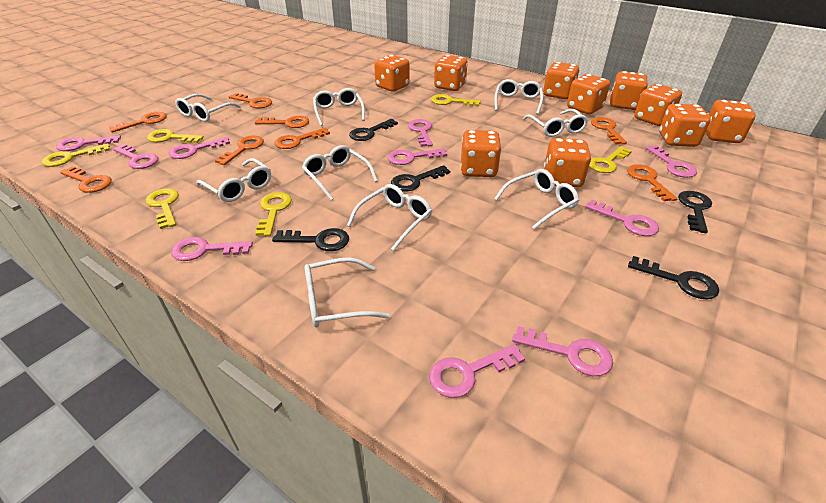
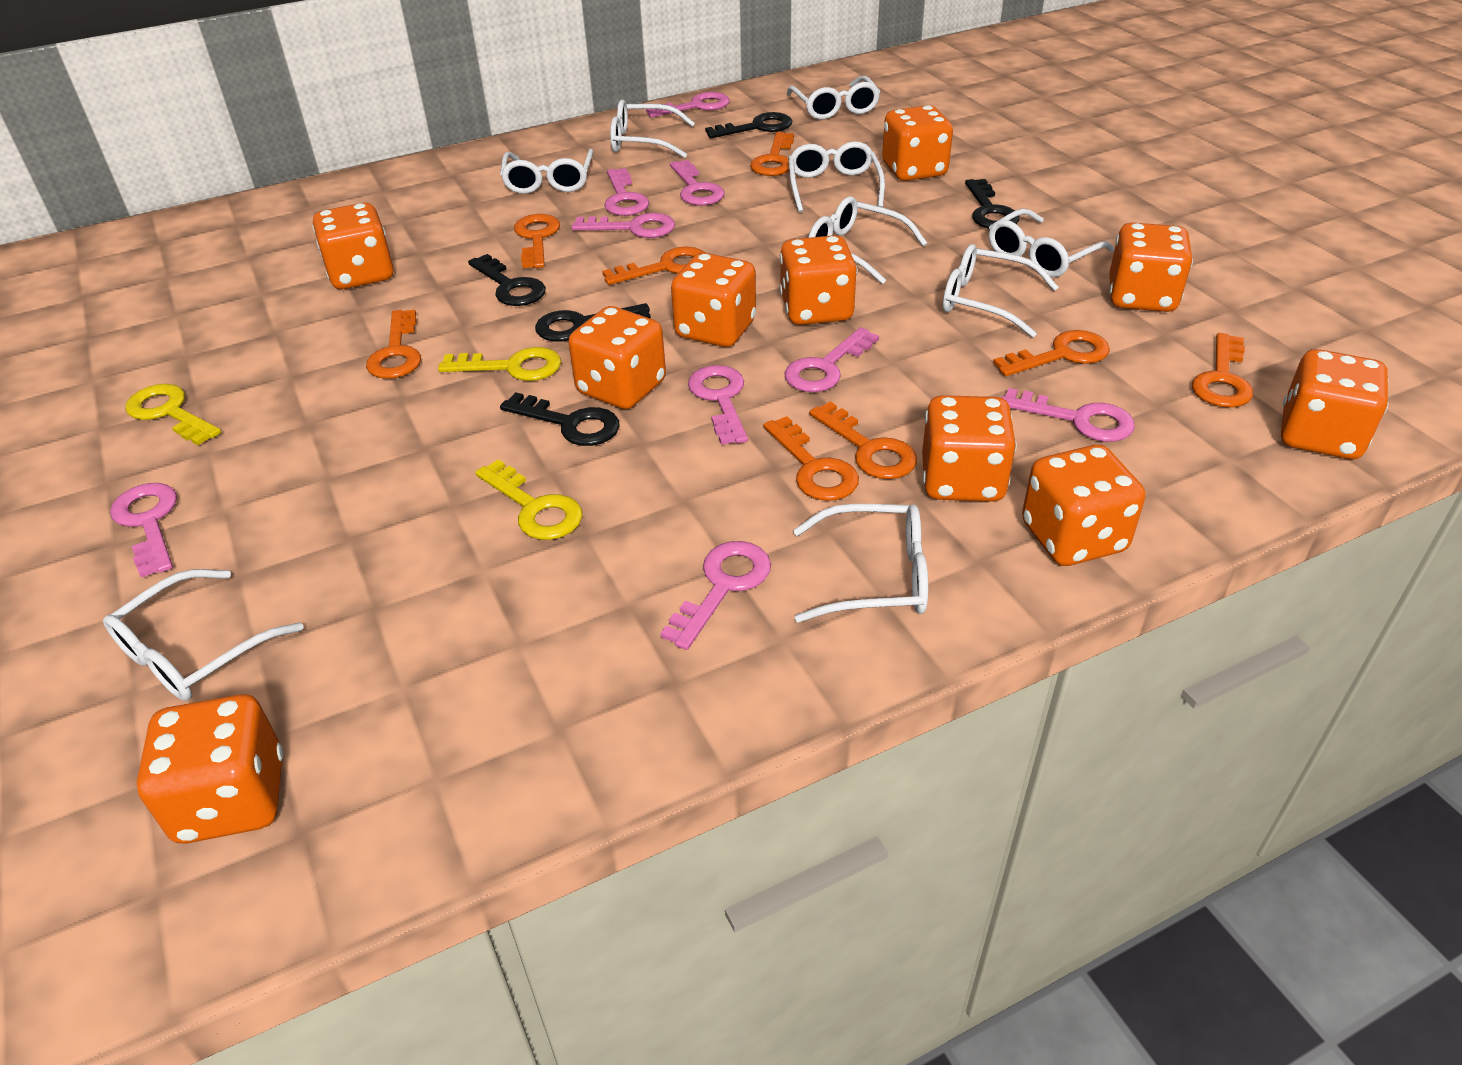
pink key: 10 -> 9
yellow key: 6 -> 3

